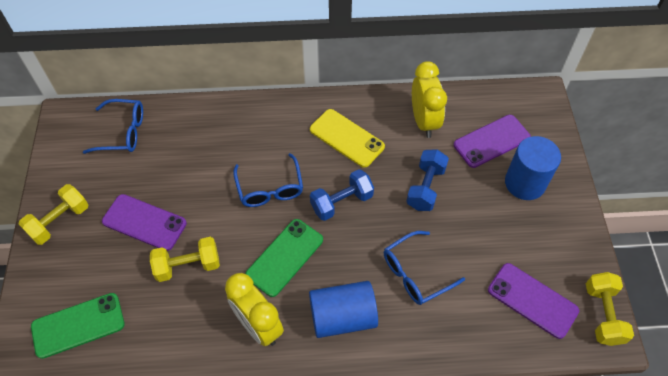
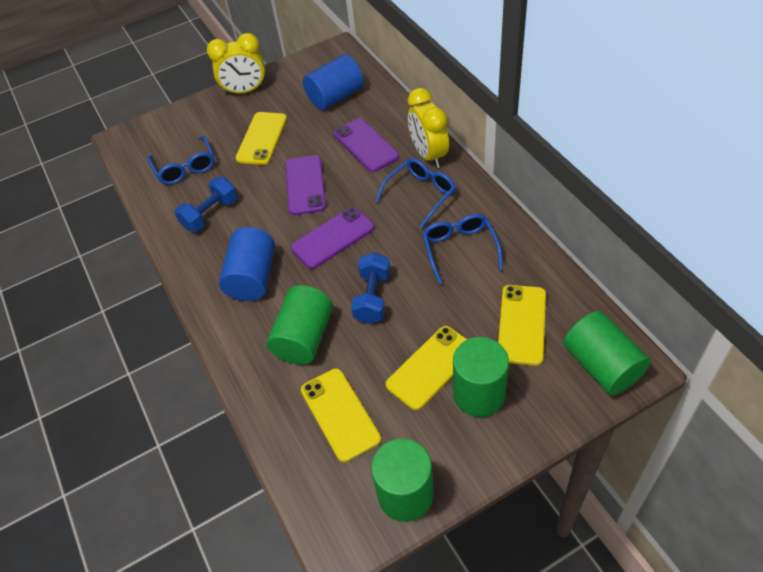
green cylinder: 0 -> 4
green phone: 2 -> 0
yellow dumbbell: 3 -> 0
yellow phone: 1 -> 4

